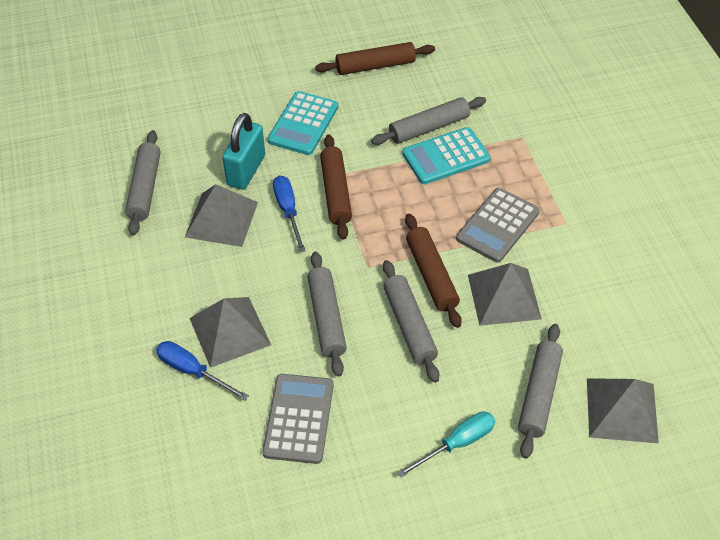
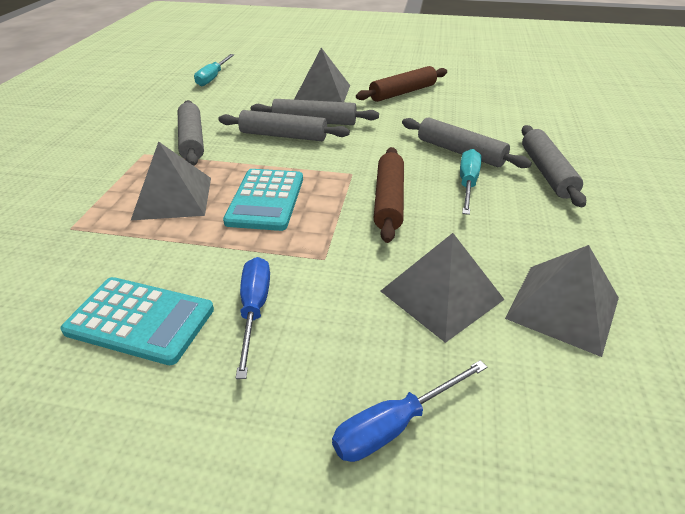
brown rolling pin: 3 -> 2
grey calculator: 2 -> 0
turquoise padlock: 1 -> 0
turquoise screwdriver: 1 -> 2

